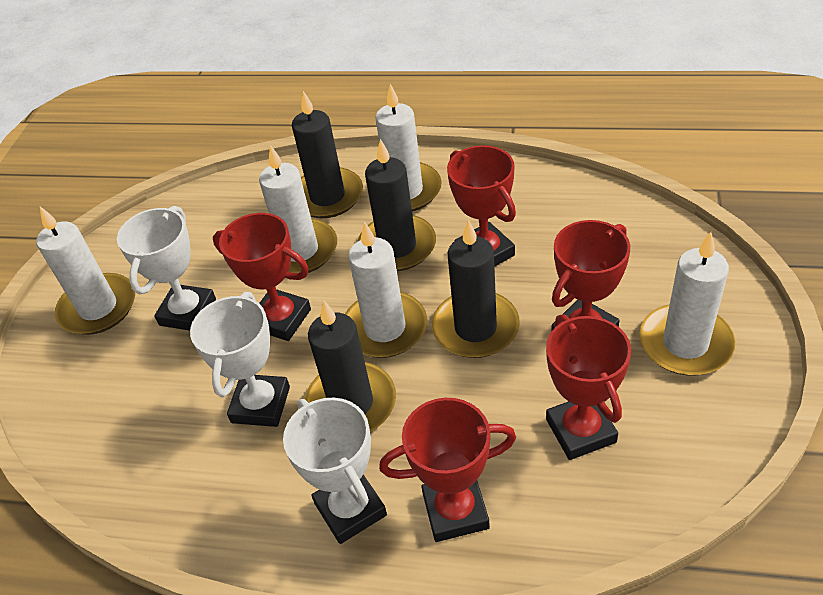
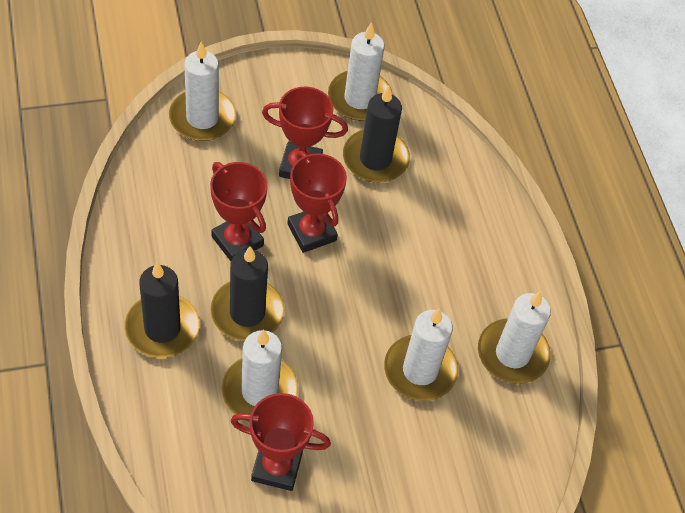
black candle: 4 -> 3
red trophy: 5 -> 4
white trophy: 3 -> 0

